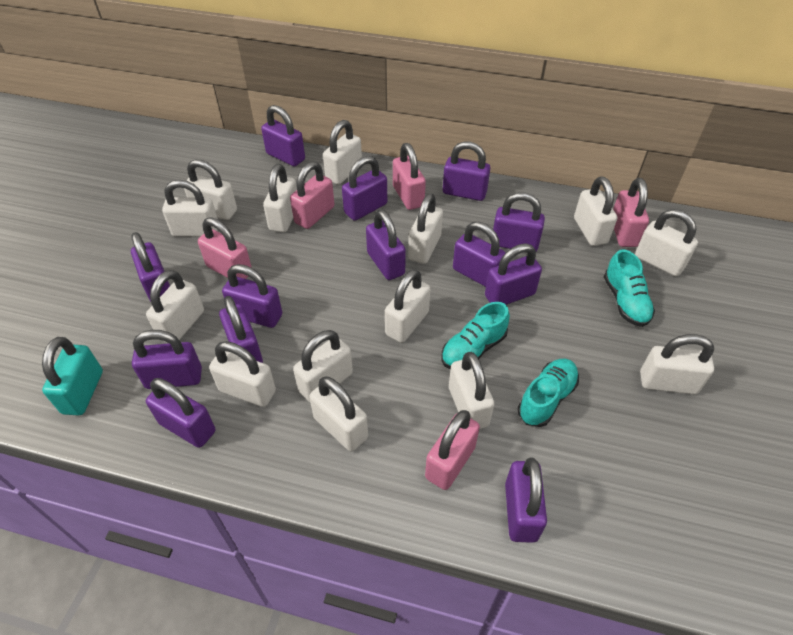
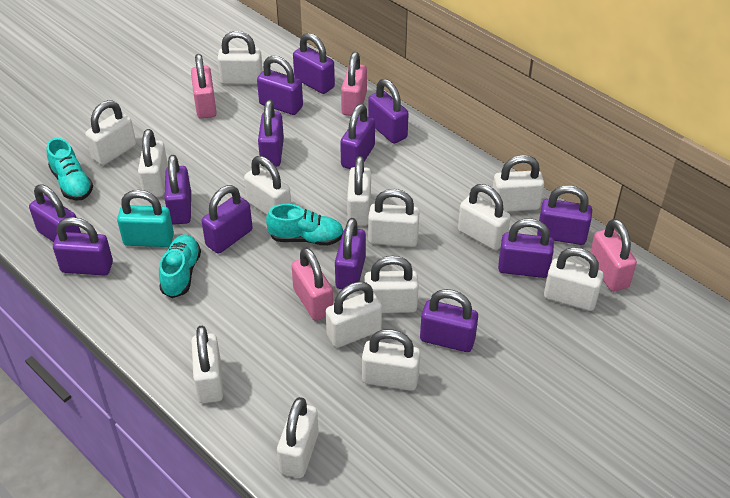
pink padlock: 5 -> 4

